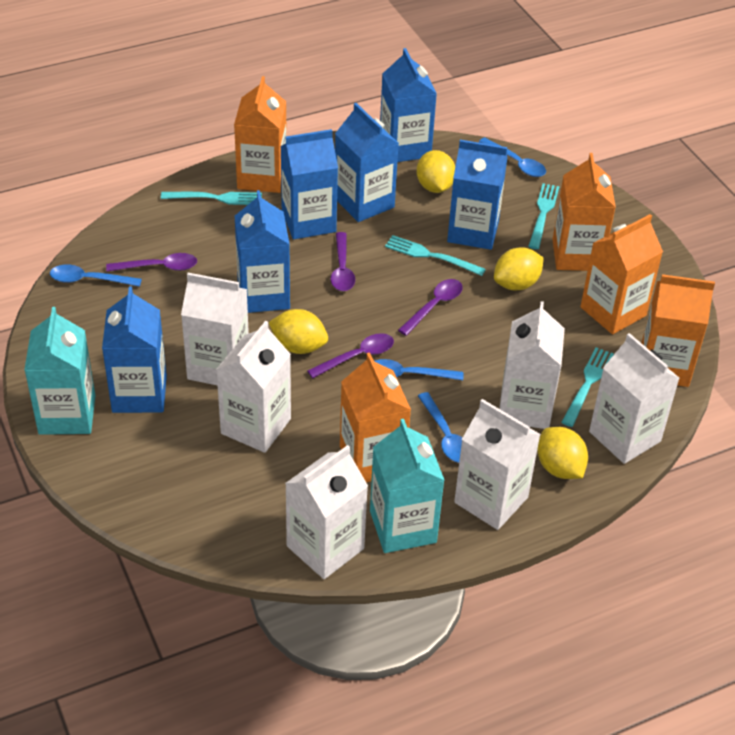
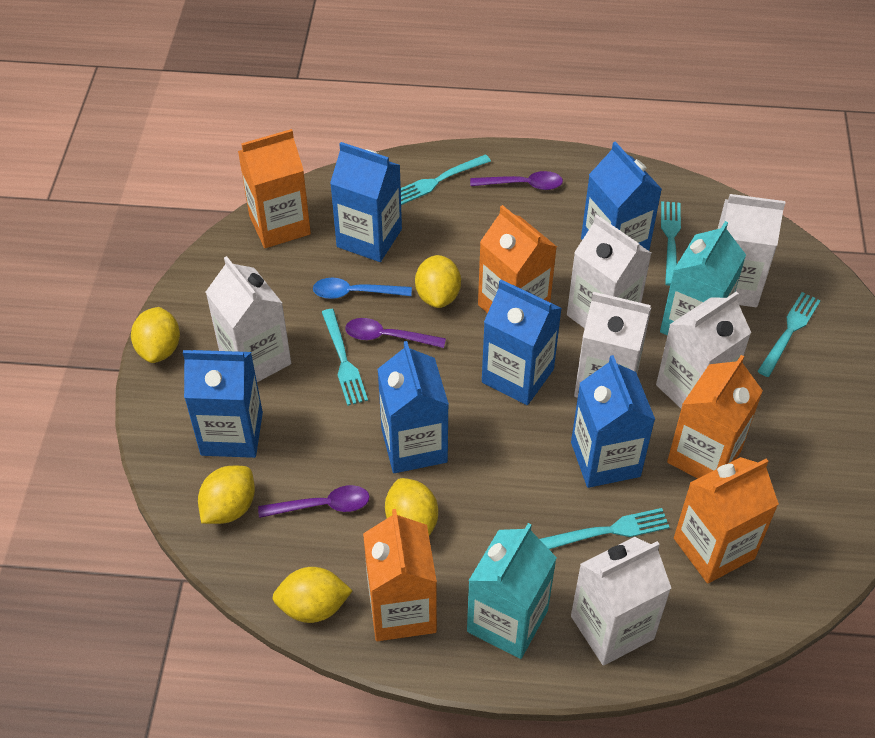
blue spoon: 4 -> 1
purple spoon: 4 -> 3
turquoise fork: 4 -> 5
yellow lemon: 4 -> 5

